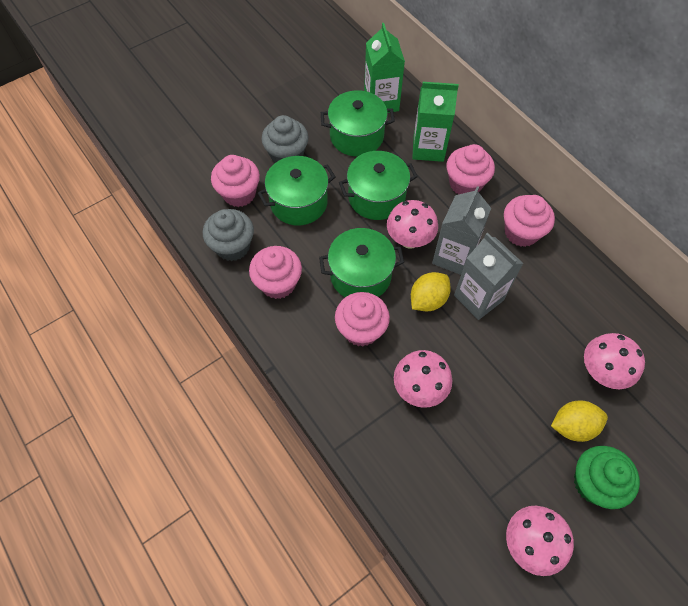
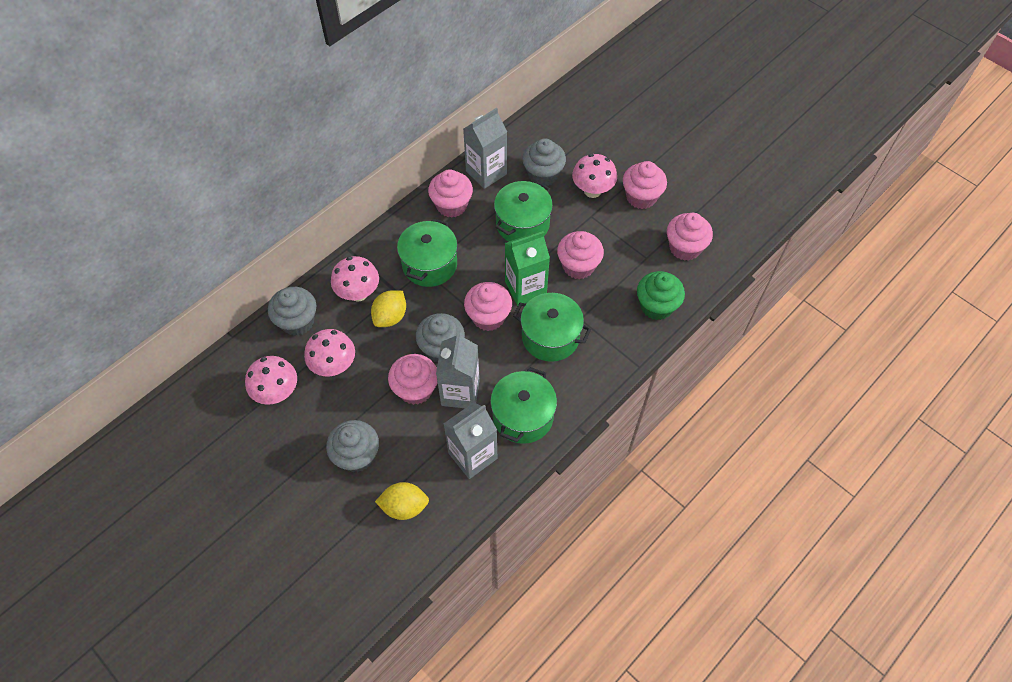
green carton: 2 -> 1
grey carton: 2 -> 3
grey cupcake: 2 -> 4
pink cupcake: 5 -> 6

